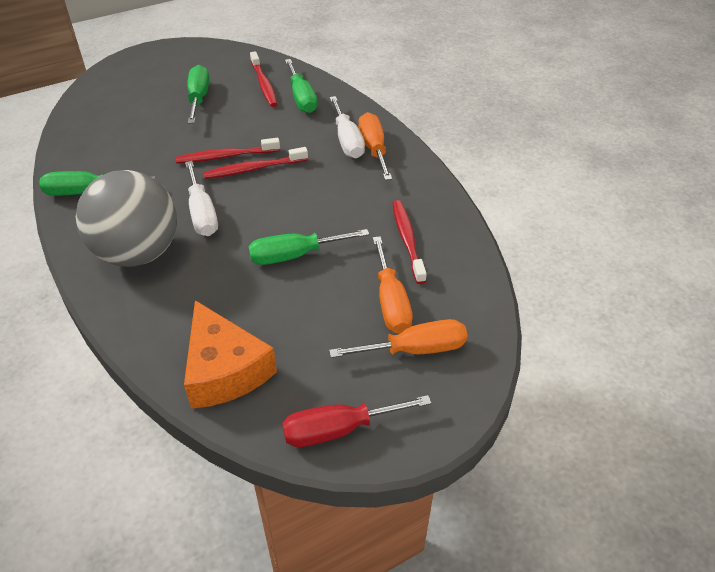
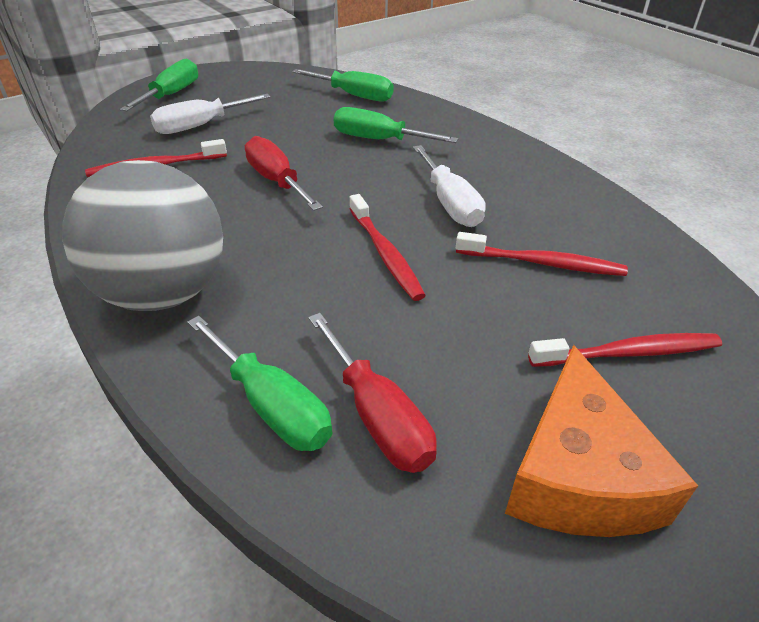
orange screwdriver: 3 -> 0
red screwdriver: 1 -> 2

